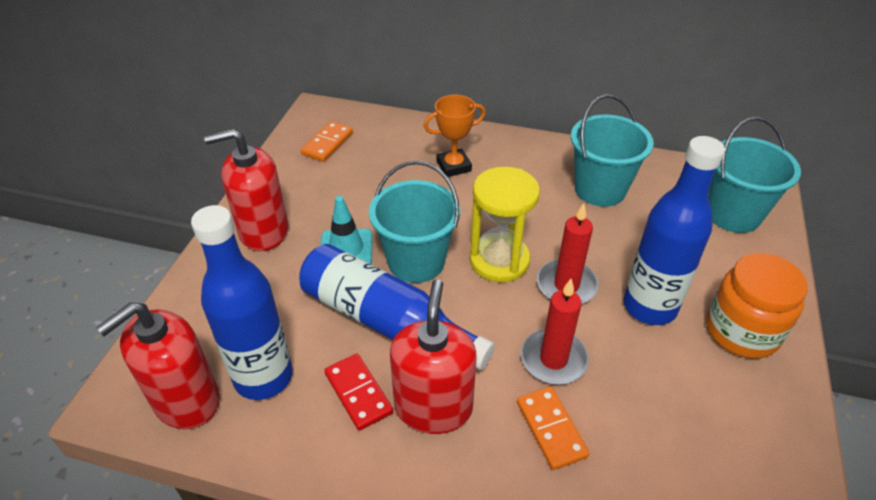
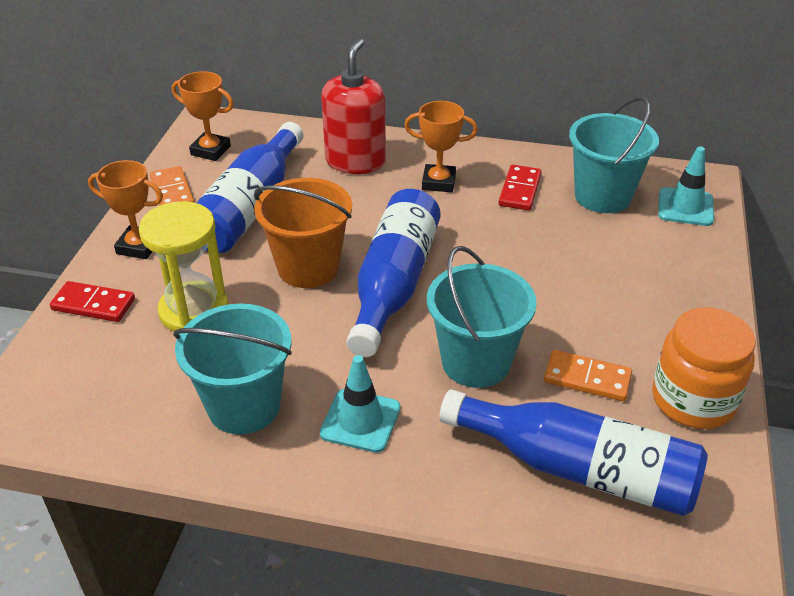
orange bucket: 0 -> 1
orange trophy: 1 -> 3
red candle: 2 -> 0
red domino: 1 -> 2
red soap dispenser: 3 -> 1
turquoise traffic cone: 1 -> 2

